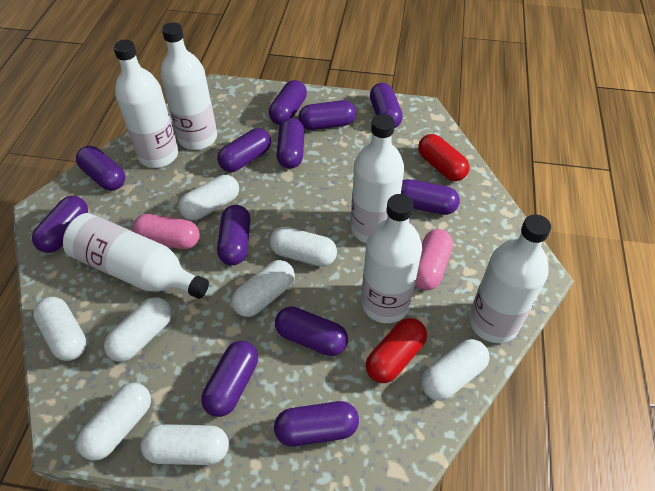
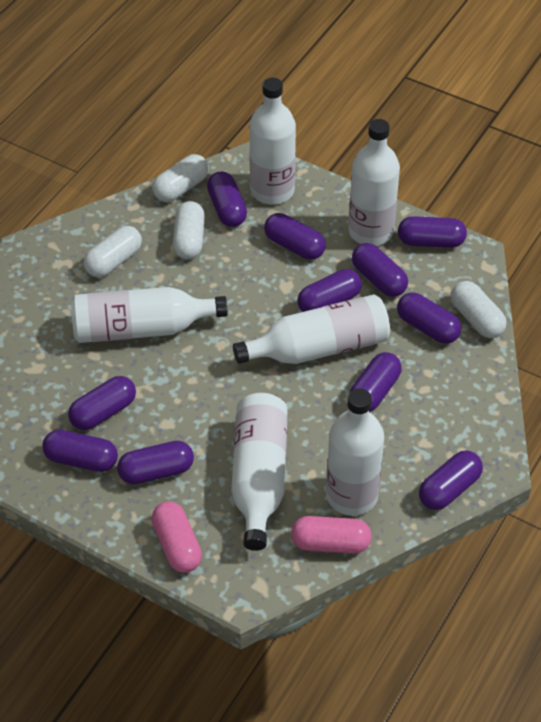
purple capsule: 12 -> 11
red capsule: 2 -> 0
white capsule: 8 -> 4

